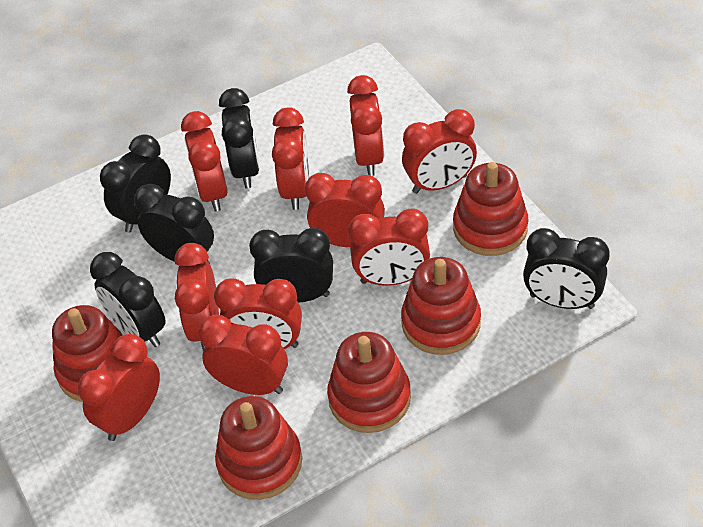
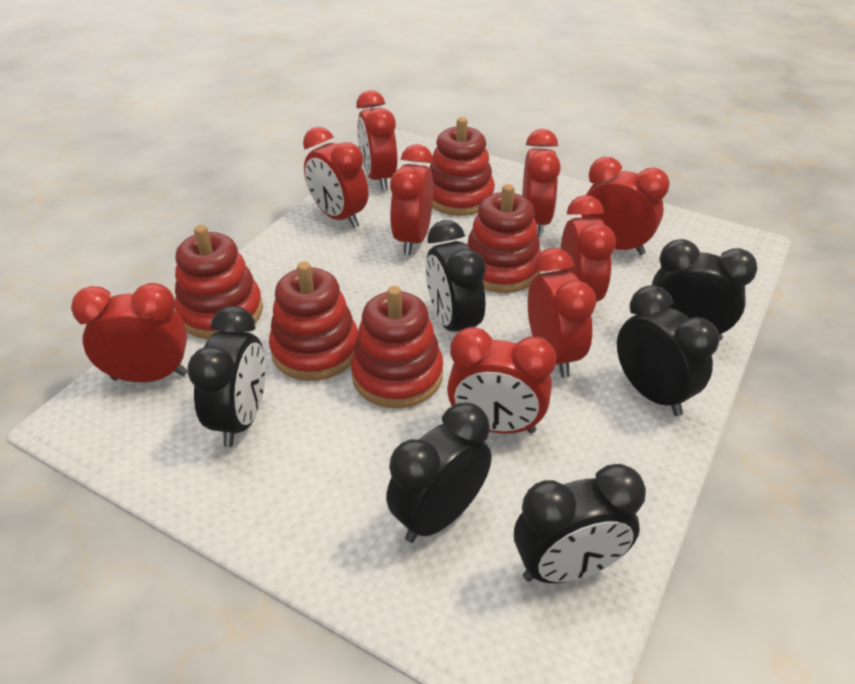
red clock: 10 -> 9

